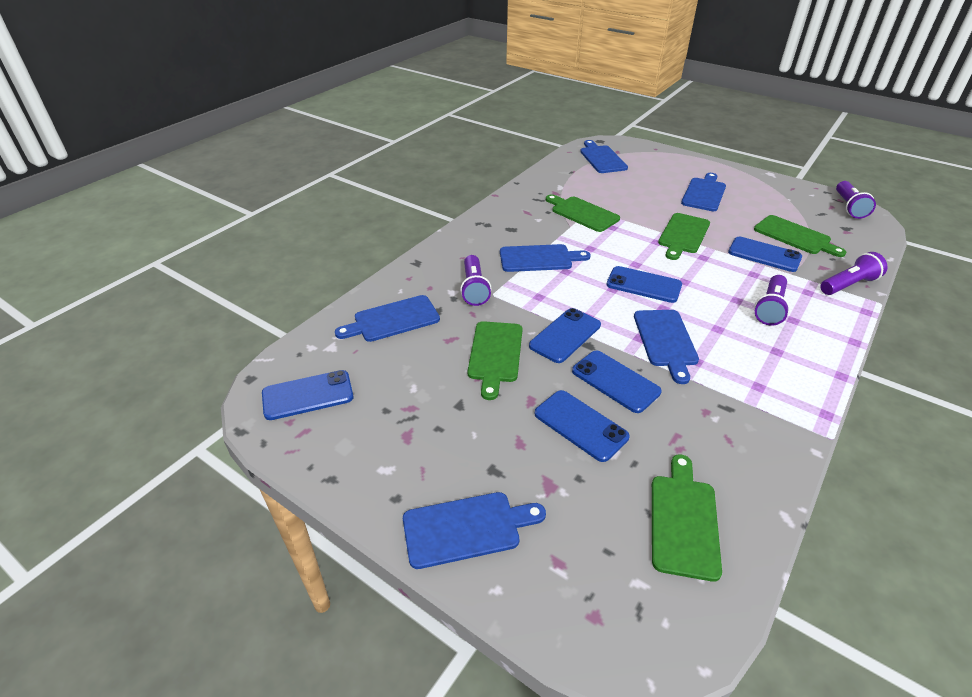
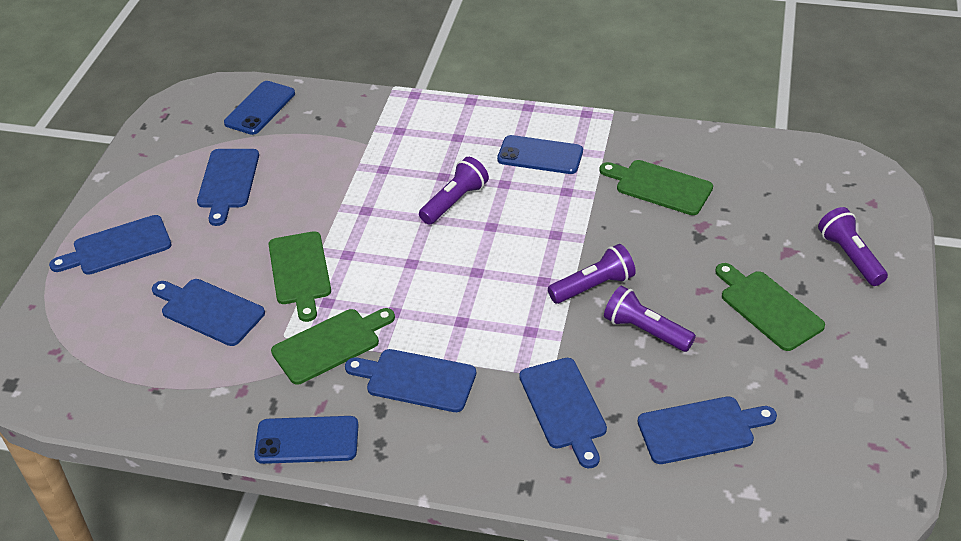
blue phone: 6 -> 3
green cutting board: 5 -> 4

